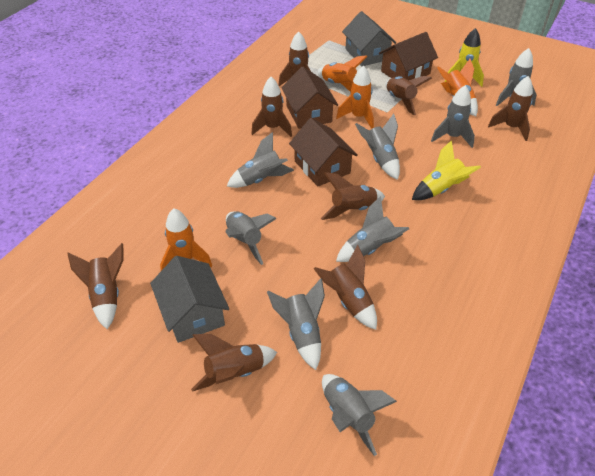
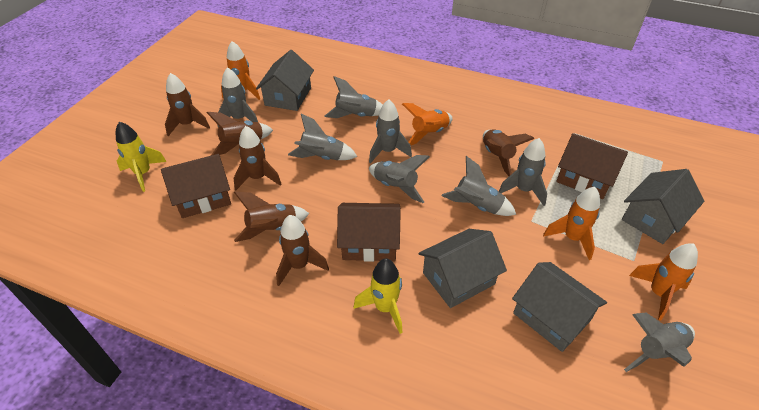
brown rocket: 8 -> 6
grey house: 2 -> 4

